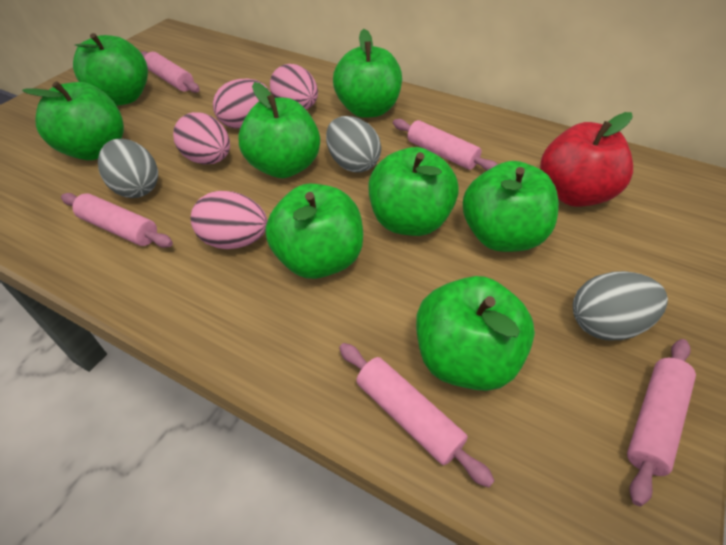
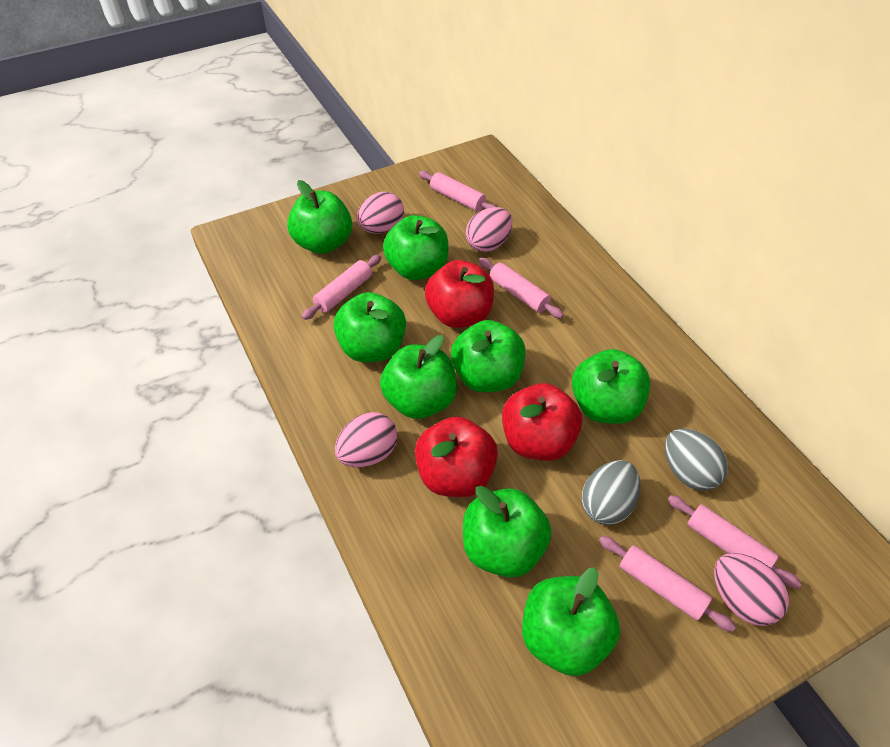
grey egg: 3 -> 2
red apple: 1 -> 3

